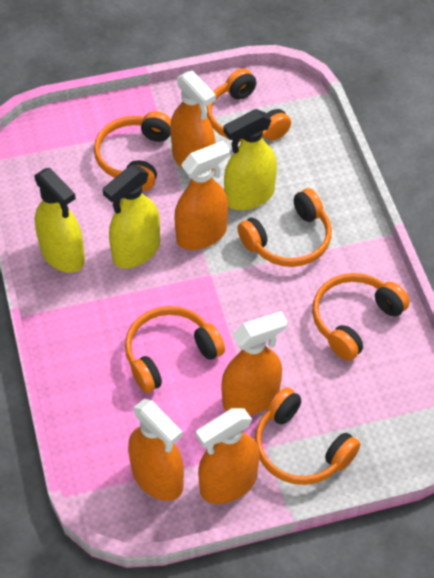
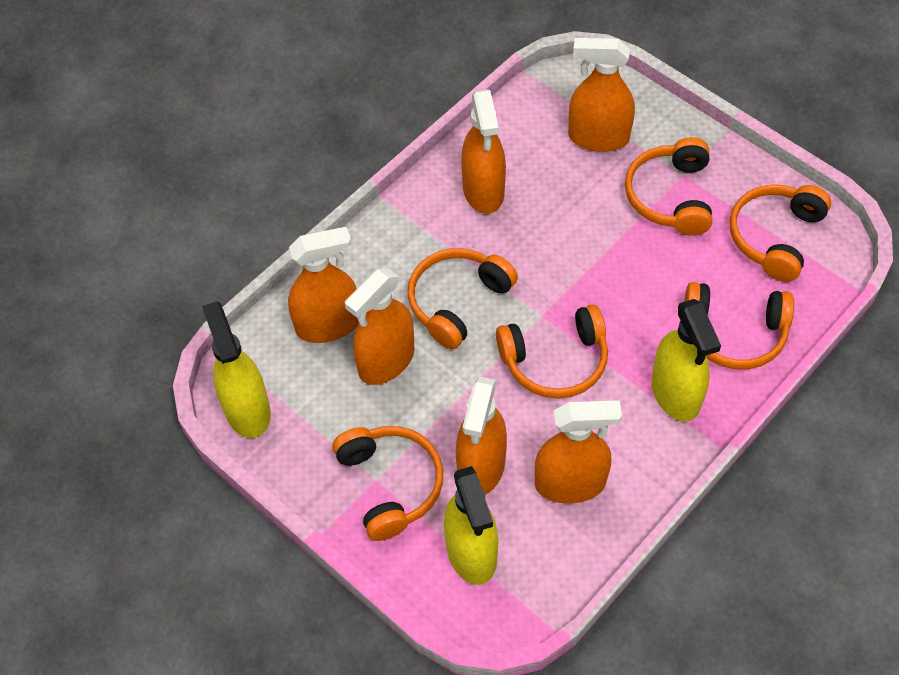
orange spray bottle: 5 -> 6

